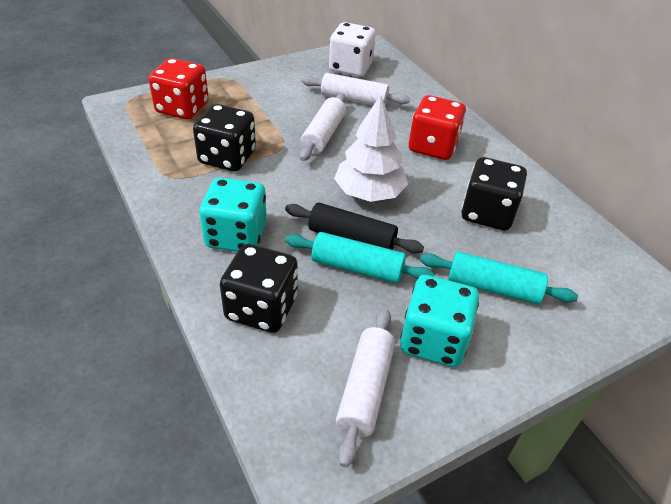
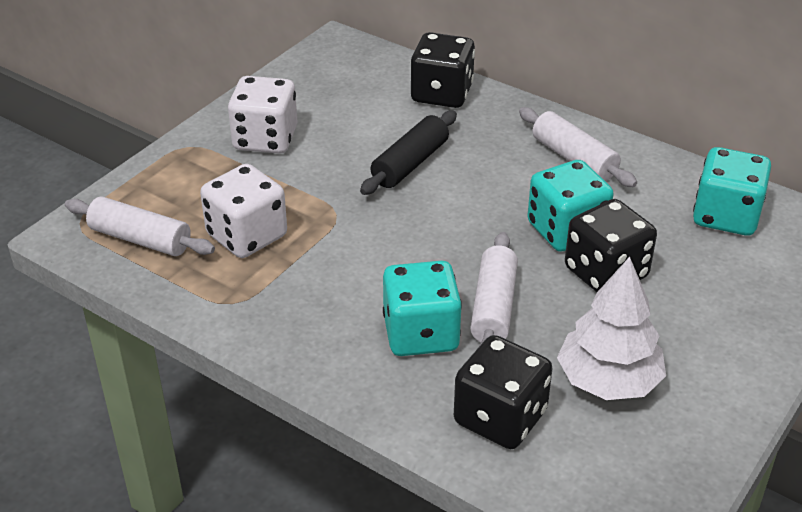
red dice: 2 -> 0
turquoise dice: 2 -> 3
turquoise rolling pin: 2 -> 0
white dice: 1 -> 2

